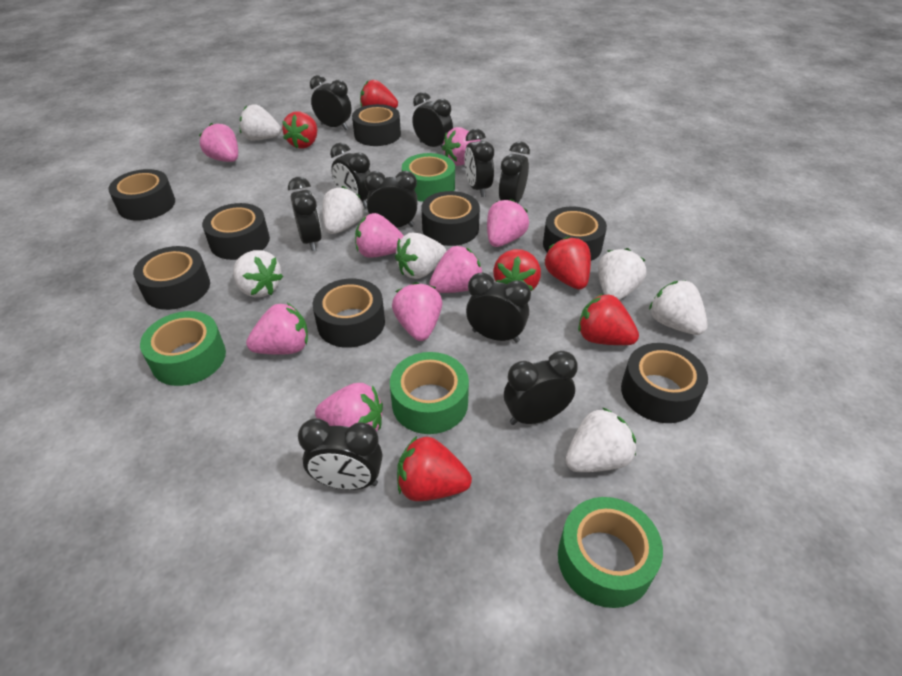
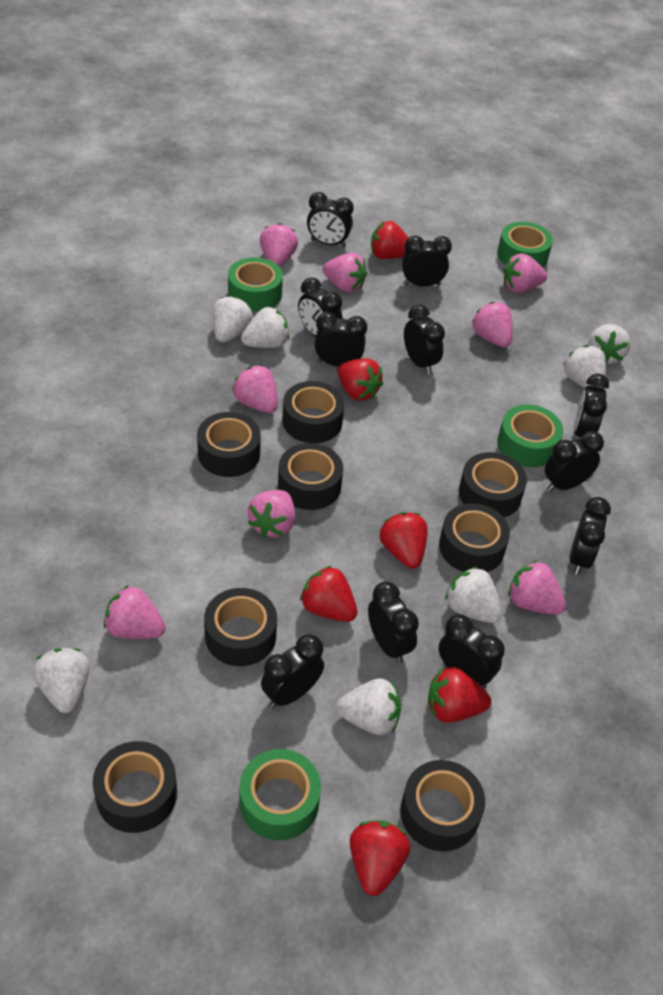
black clock: 10 -> 11

